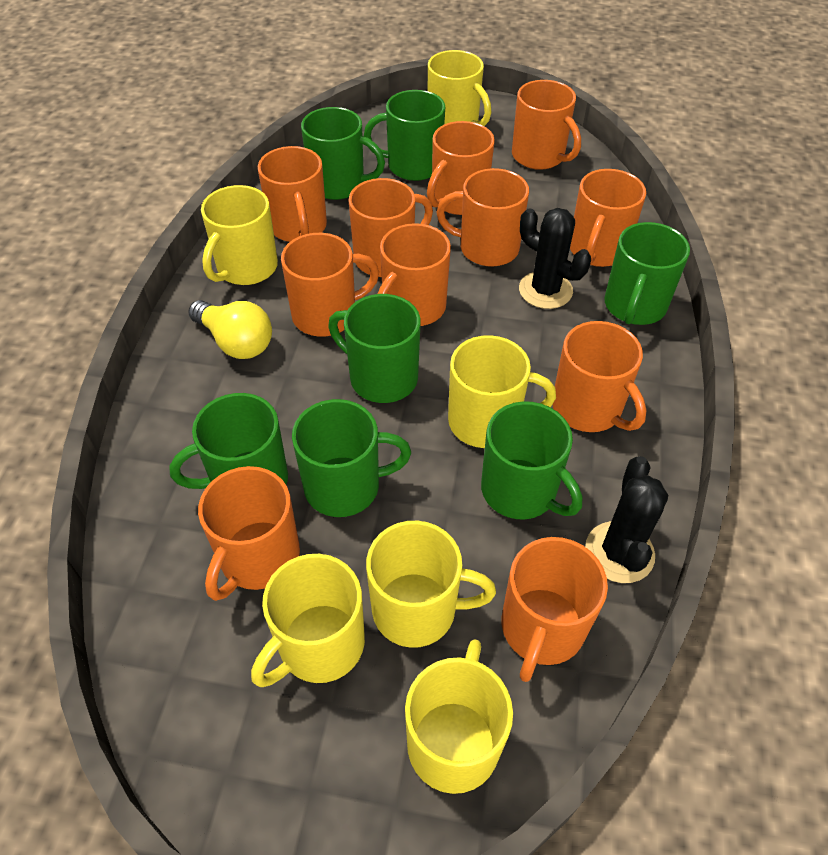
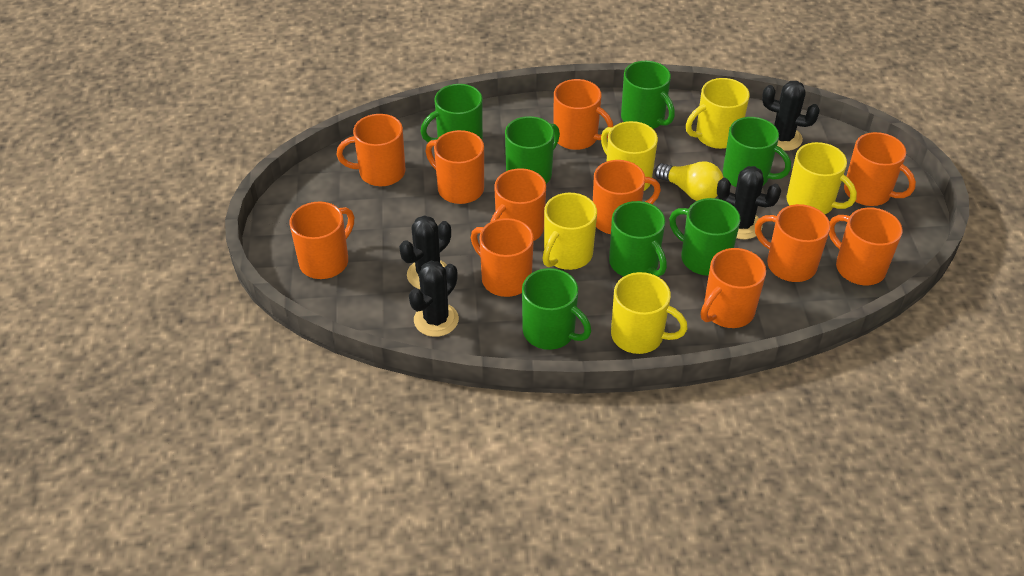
black cactus: 2 -> 4
yellow mug: 6 -> 5

